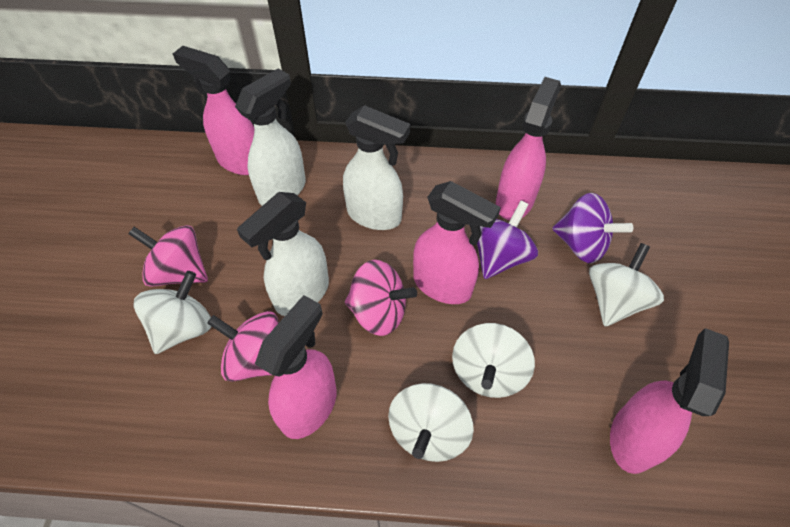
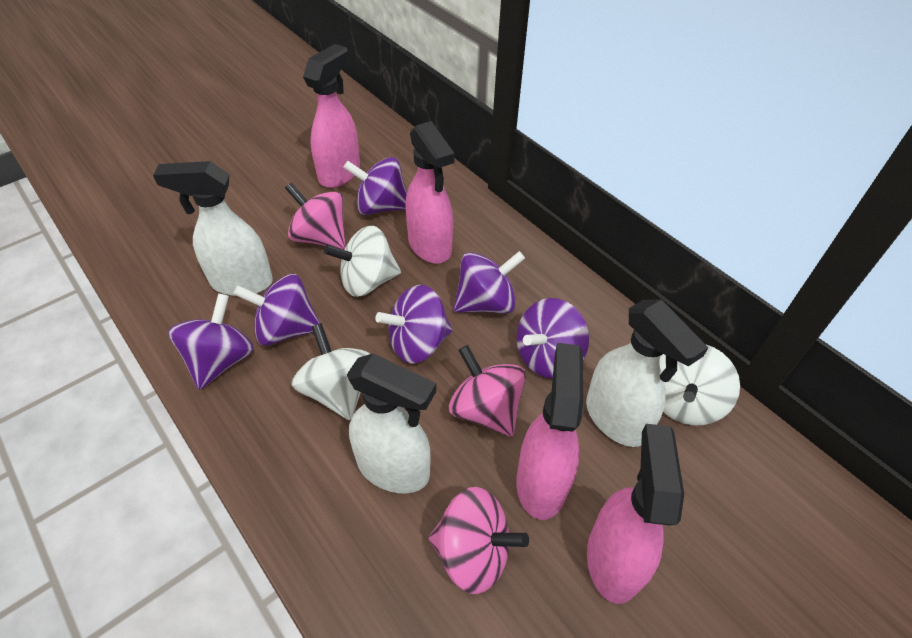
pink spray bottle: 5 -> 4
purple spinning top: 2 -> 6
white spinning top: 4 -> 3

